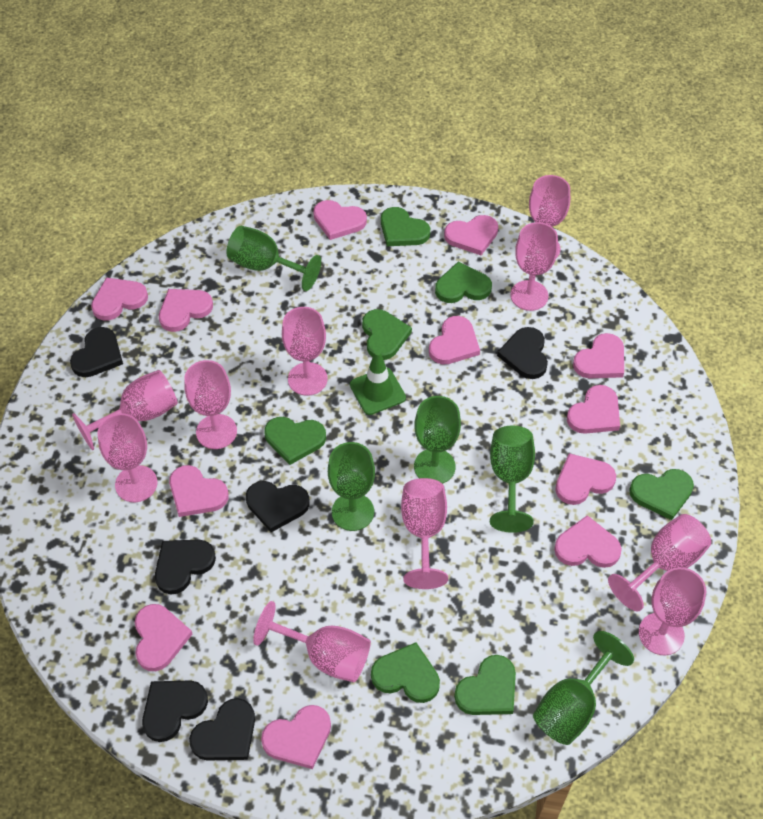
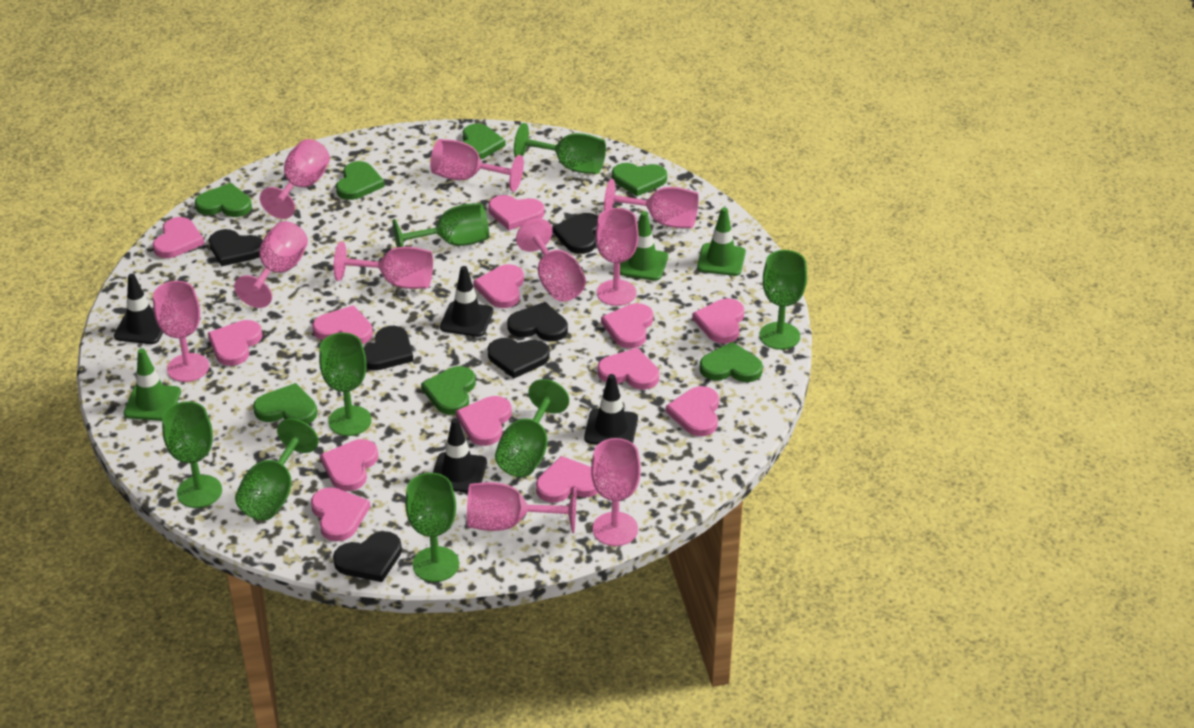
black traffic cone: 0 -> 4
green goblet: 5 -> 8
green traffic cone: 1 -> 3
pink heart: 12 -> 13

